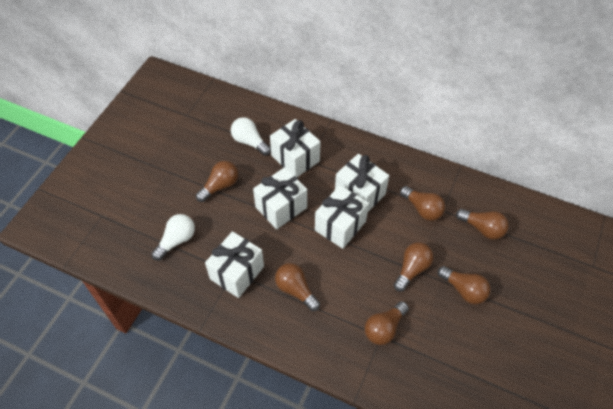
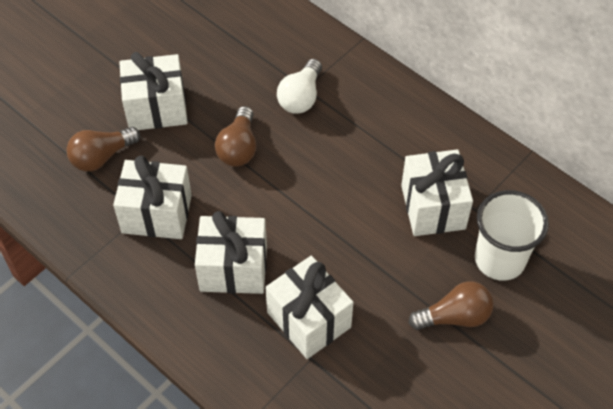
brown light bulb: 7 -> 3
white cup: 0 -> 1
white light bulb: 2 -> 1

